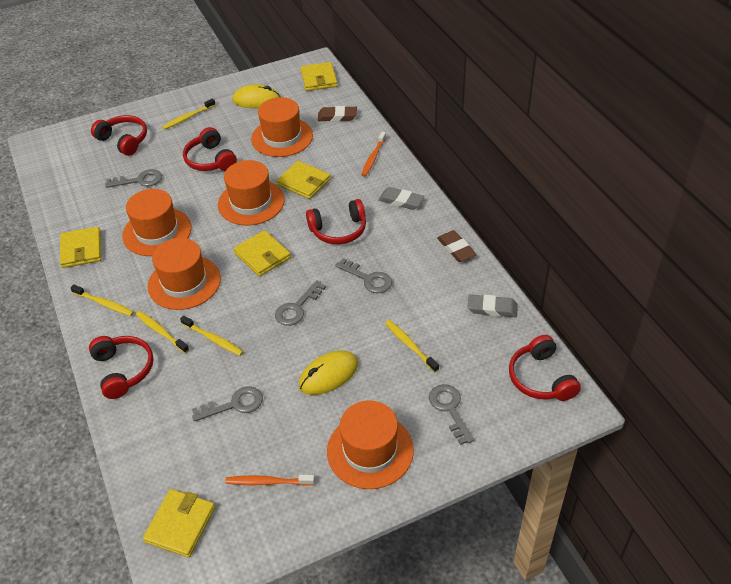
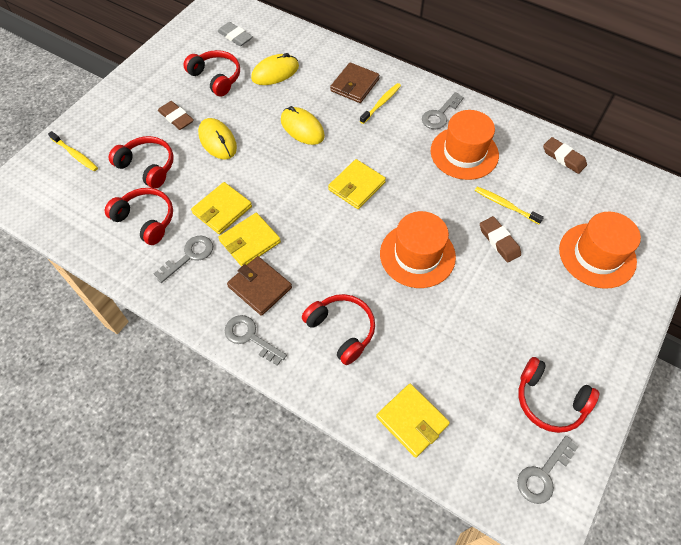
brown eraser: 2 -> 3
brown wallet: 0 -> 2
grey eraser: 2 -> 1
grey key: 5 -> 4
orange hat: 5 -> 3
orange toothbrush: 2 -> 0
yellow mouse: 2 -> 3
yellow toothbrush: 5 -> 3
yellow wallet: 5 -> 4

